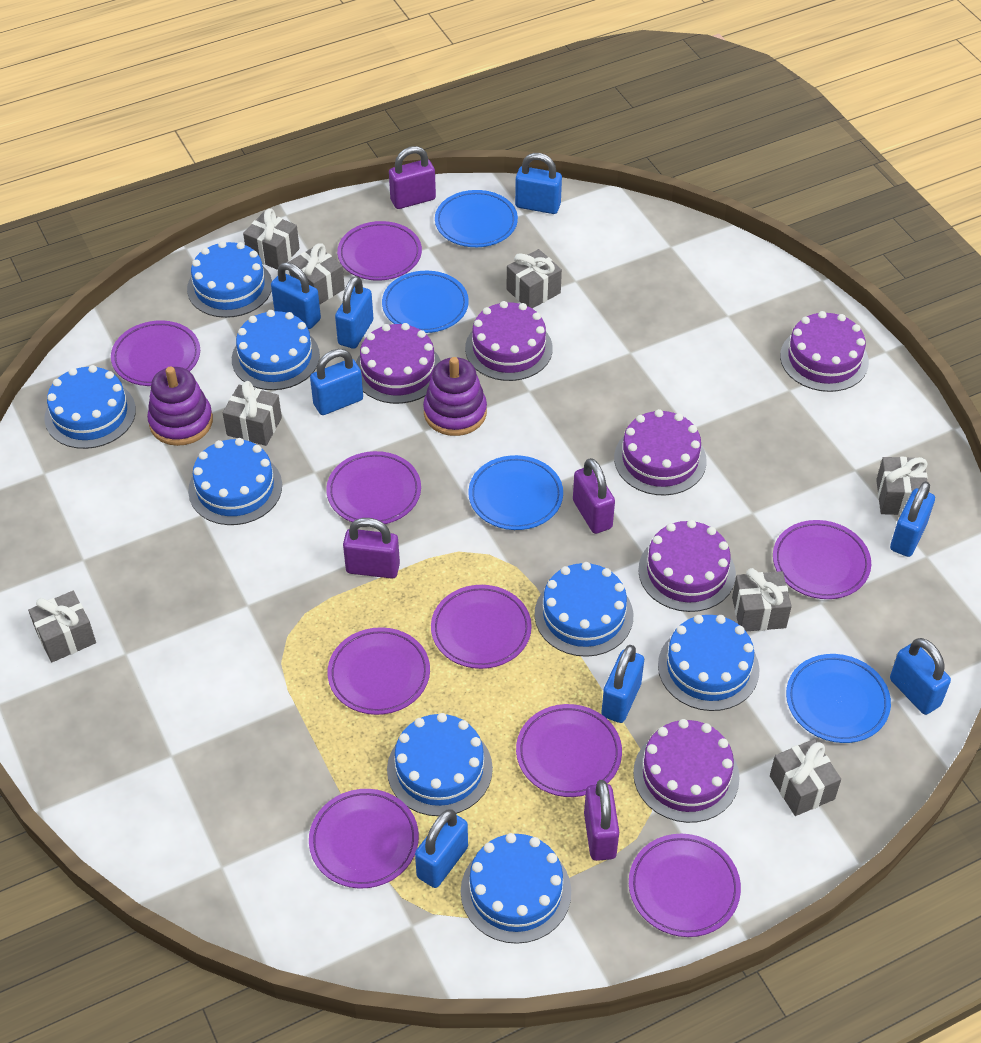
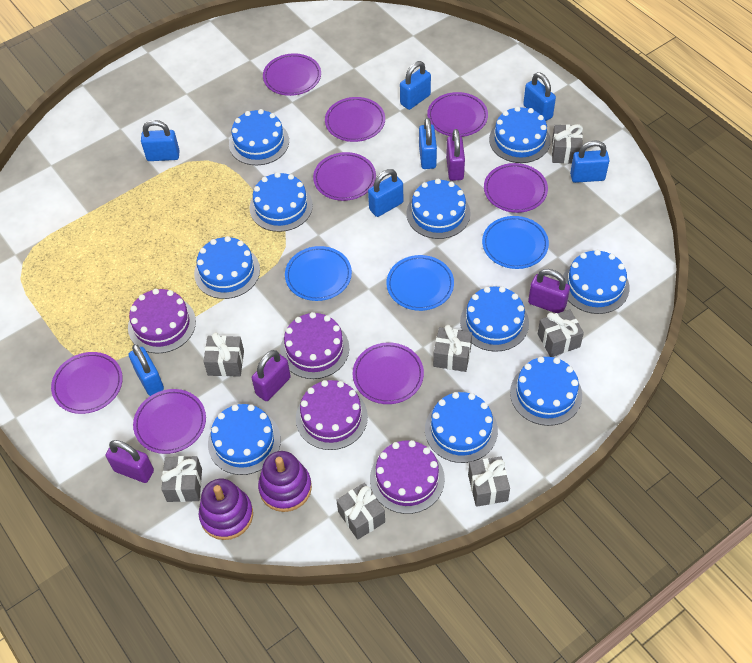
blue cake: 8 -> 10
blue padlock: 8 -> 7
blue plate: 4 -> 3
grey gift: 8 -> 7
purple cake: 6 -> 4
purple plate: 9 -> 8

